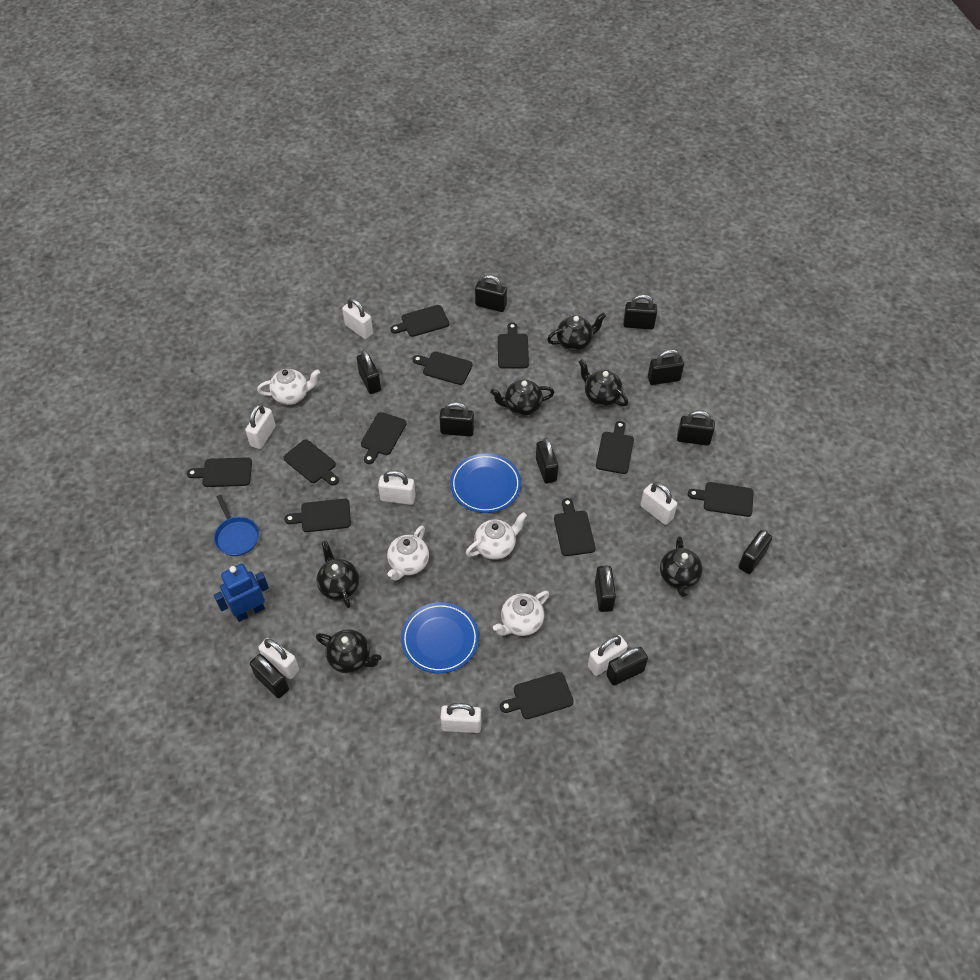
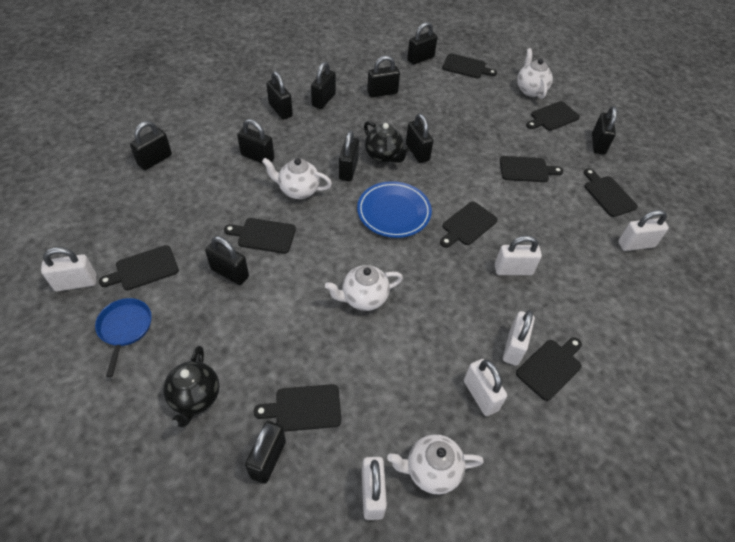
black cutting board: 11 -> 9
black teapot: 6 -> 2
blue plate: 2 -> 1
blue robot: 1 -> 0
white padlock: 7 -> 6

